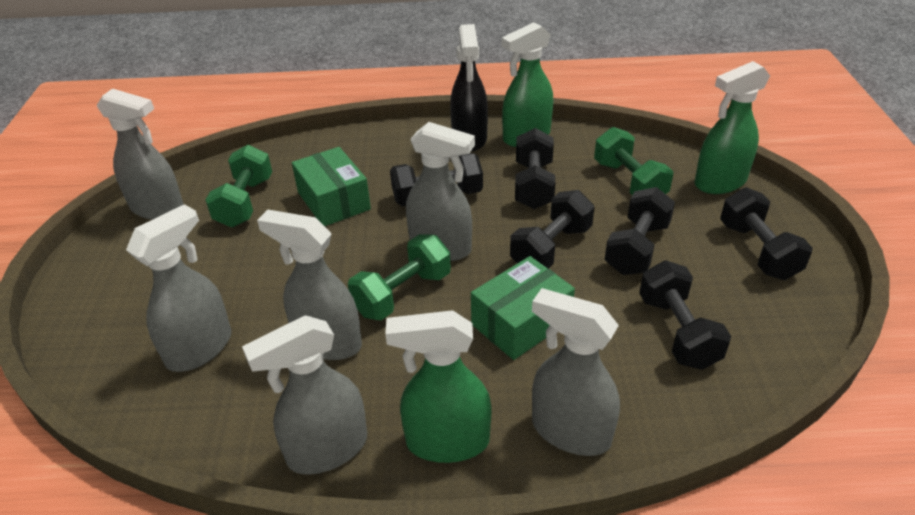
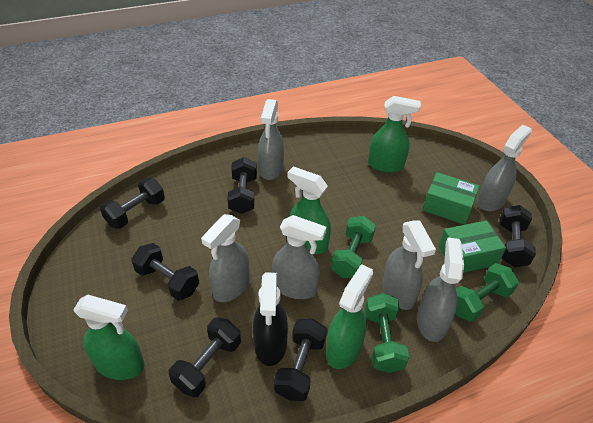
green spray bottle: 3 -> 4

